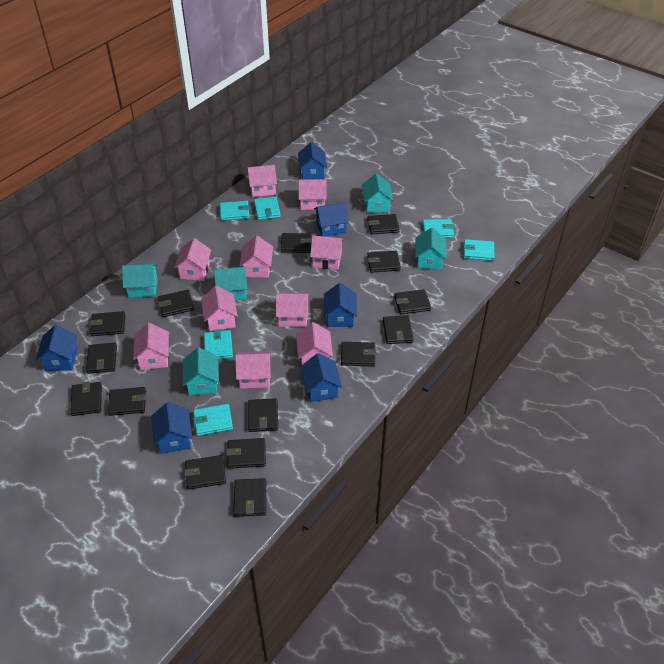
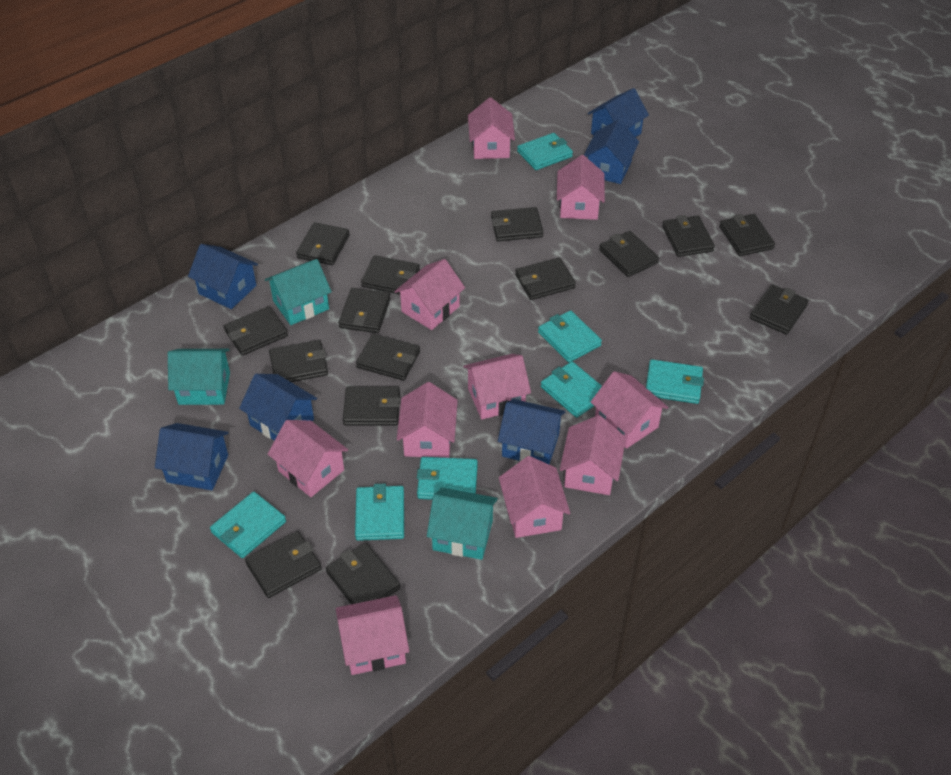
turquoise house: 5 -> 3
turquoise wallet: 6 -> 7

